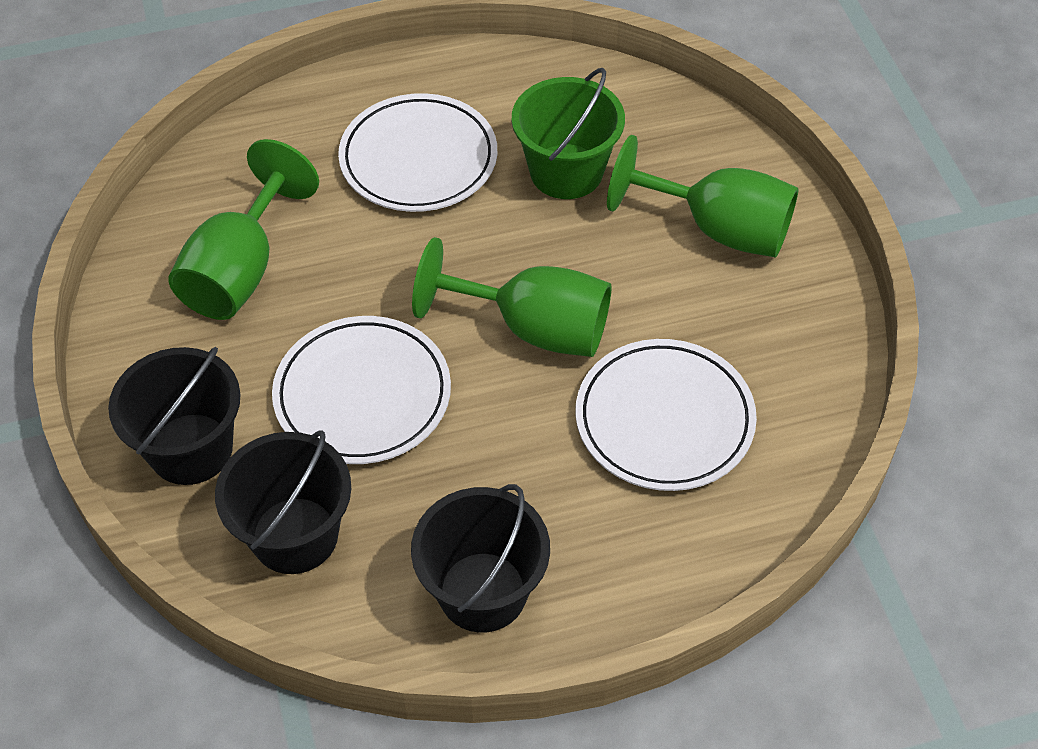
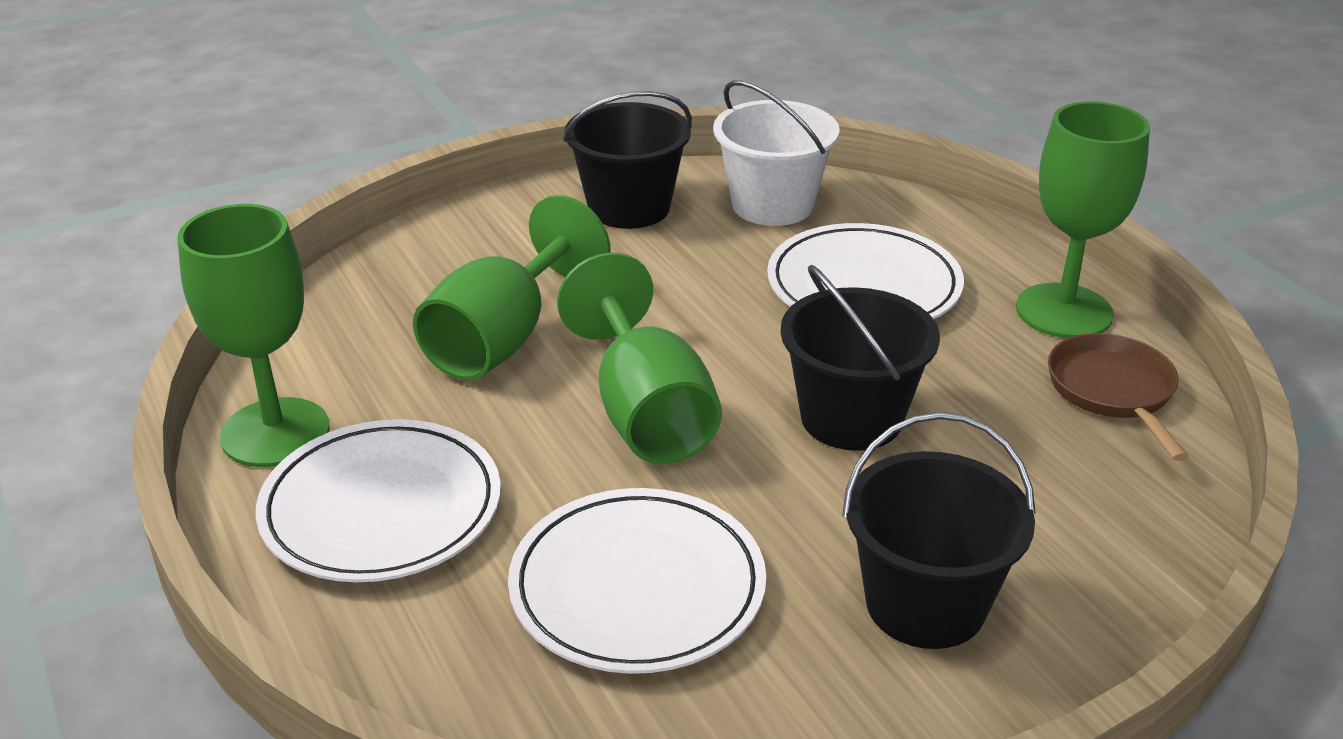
brown pan: 0 -> 1
green bucket: 1 -> 0
green goblet: 3 -> 4
white bucket: 0 -> 1

